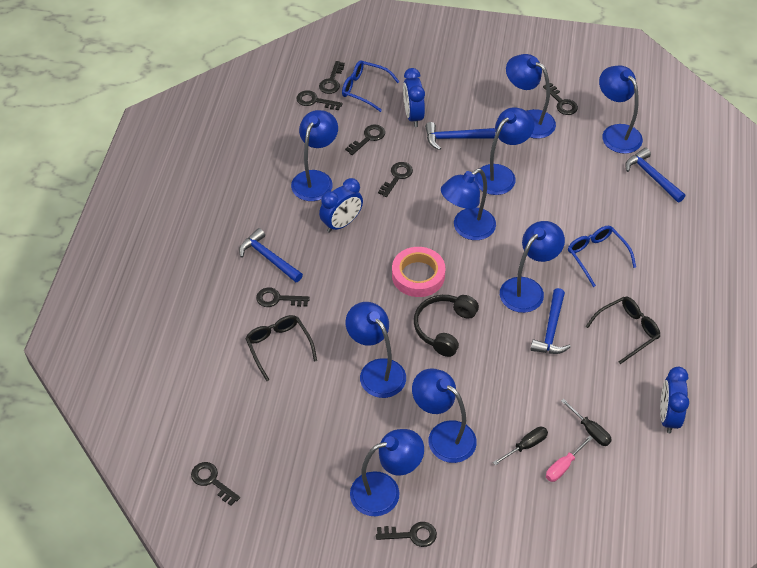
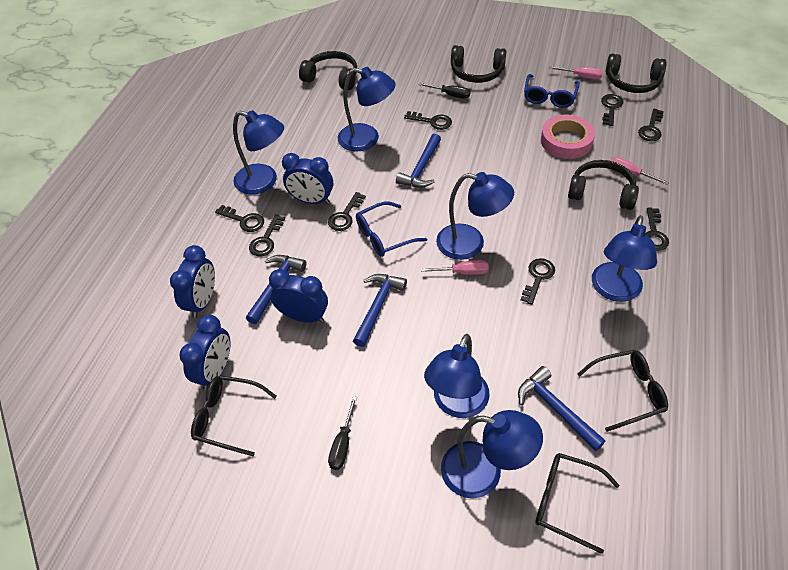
black glasses: 2 -> 3
black headphones: 1 -> 4
blue clock: 3 -> 4
blue lamp: 9 -> 6
pink screwdriver: 1 -> 3

